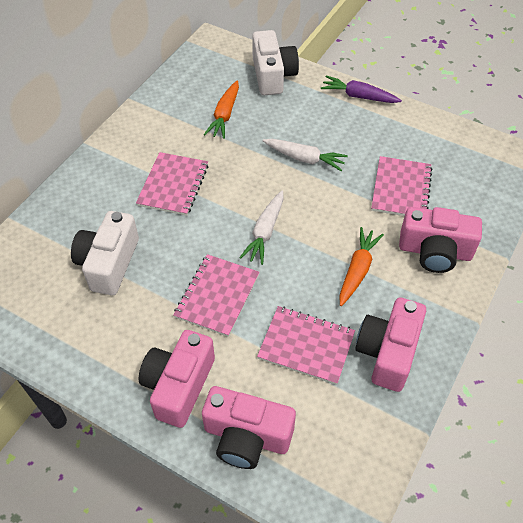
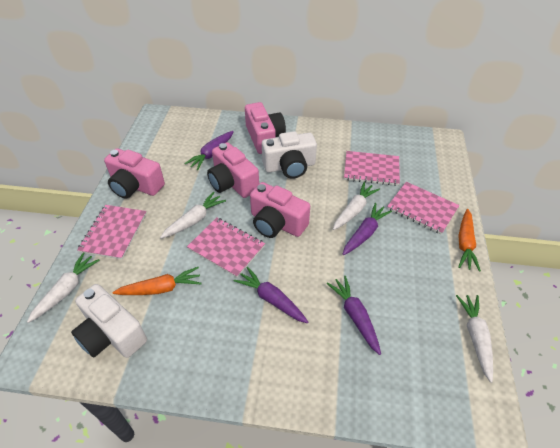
purple carrot: 1 -> 4
white carrot: 2 -> 4

